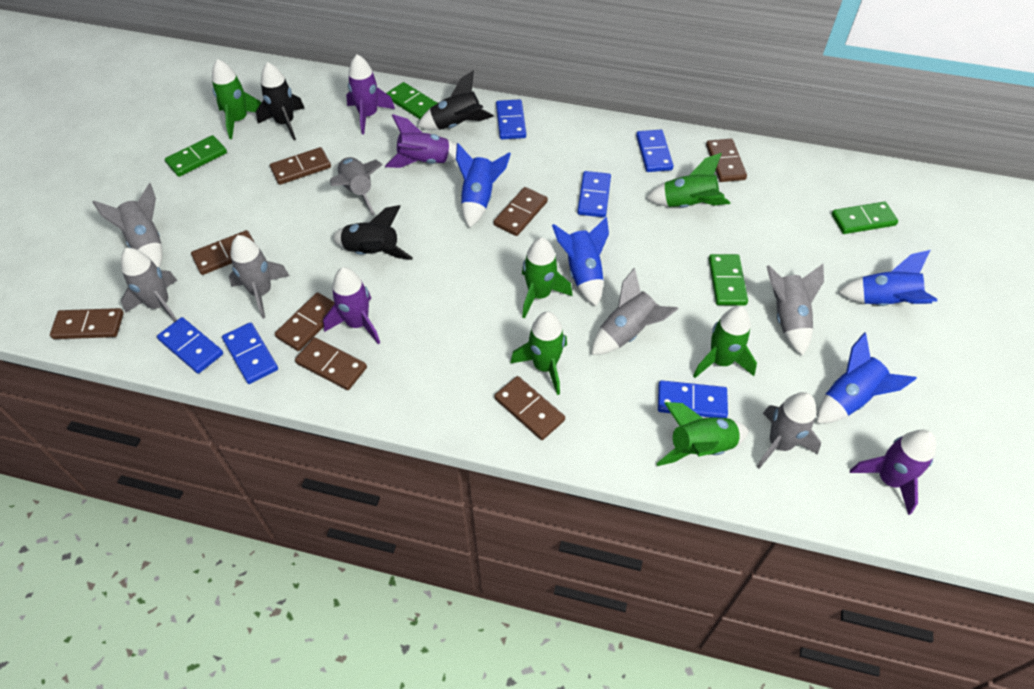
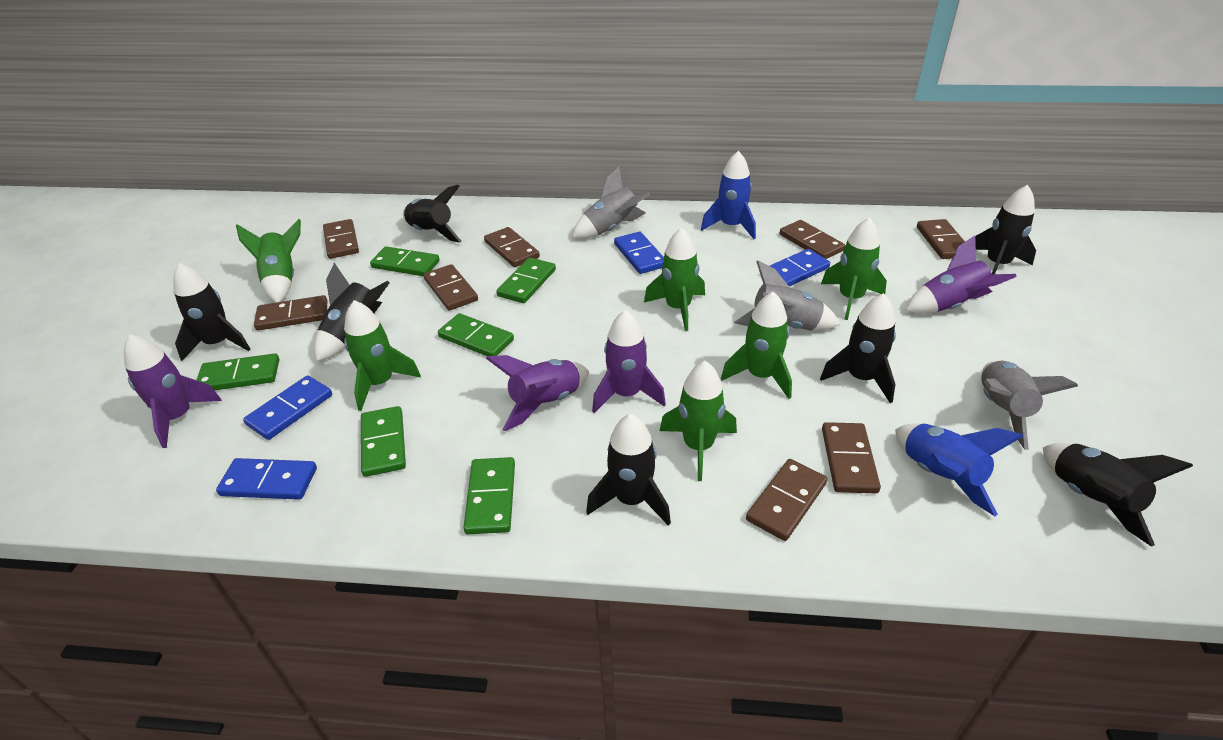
black rocket: 3 -> 7
blue domino: 6 -> 4
blue rocket: 4 -> 2
green domino: 4 -> 6
grey rocket: 7 -> 3

